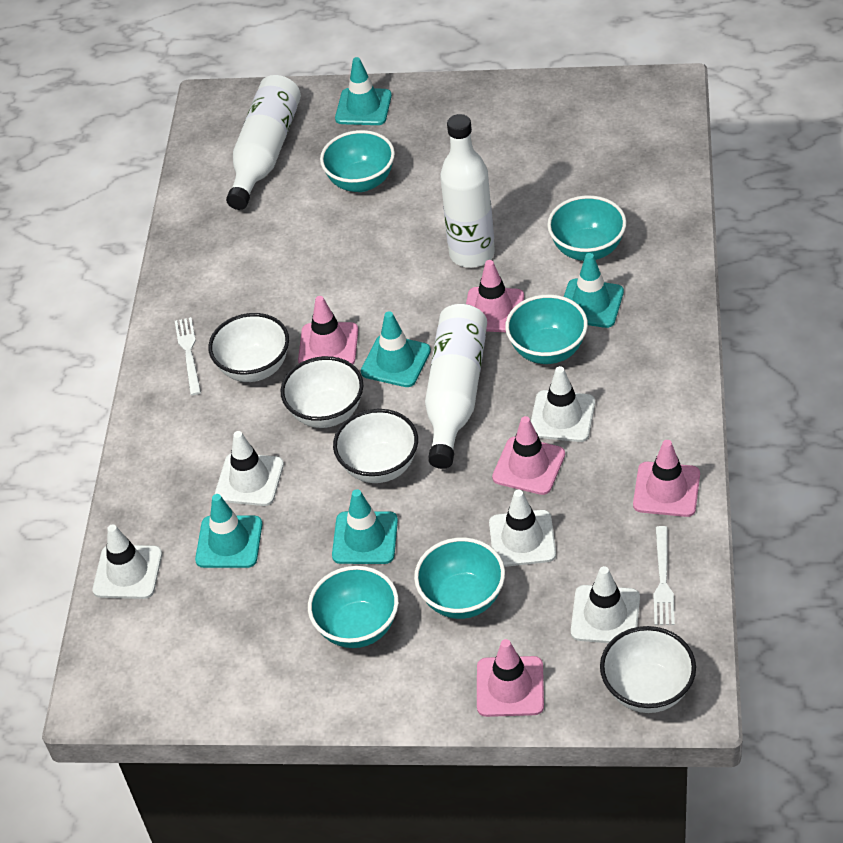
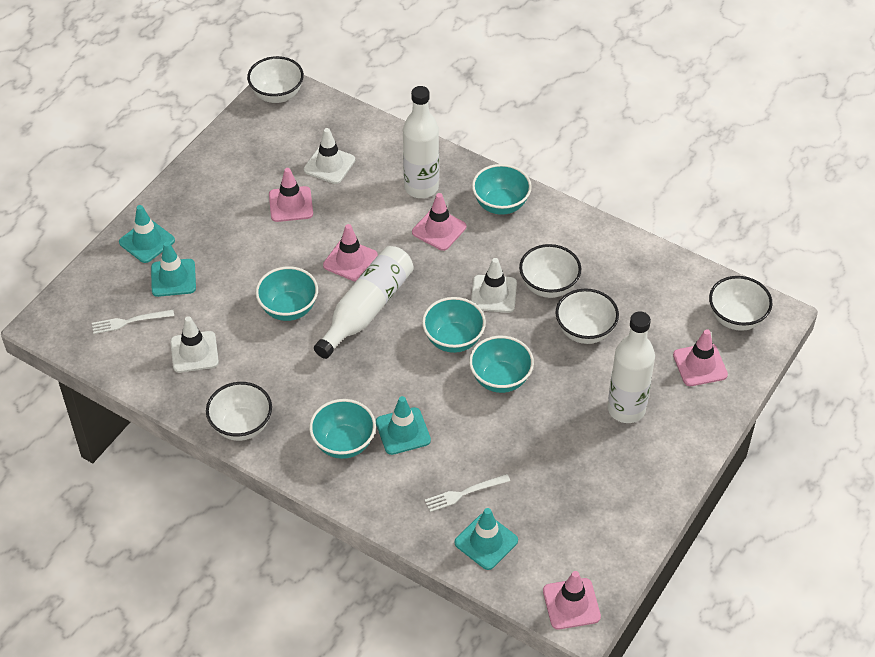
turquoise traffic cone: 5 -> 4
white bowl: 4 -> 5
white traffic cone: 5 -> 3

